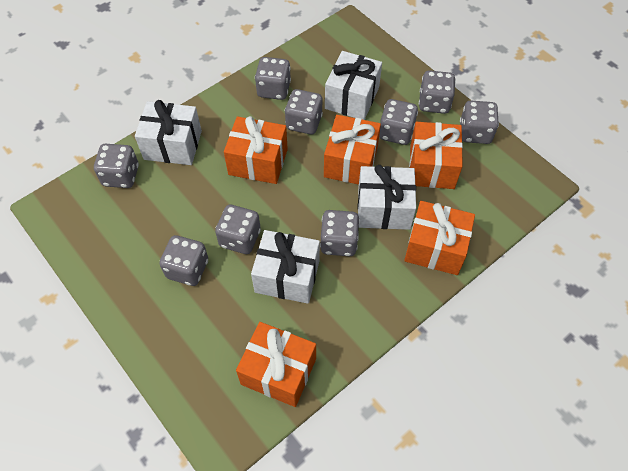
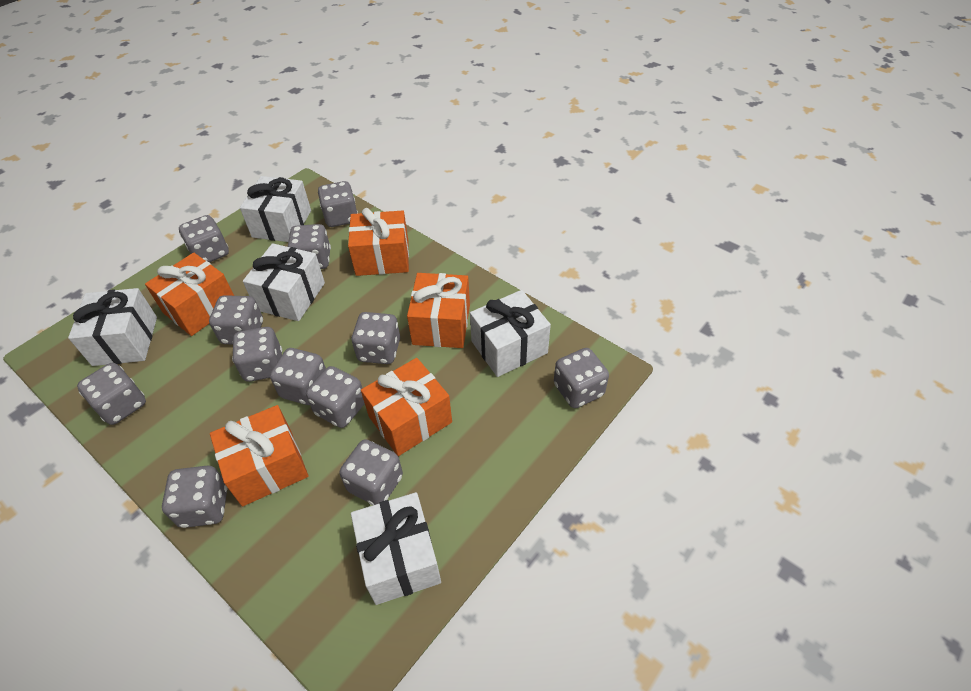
grey dice: 9 -> 12
white gift: 4 -> 5

